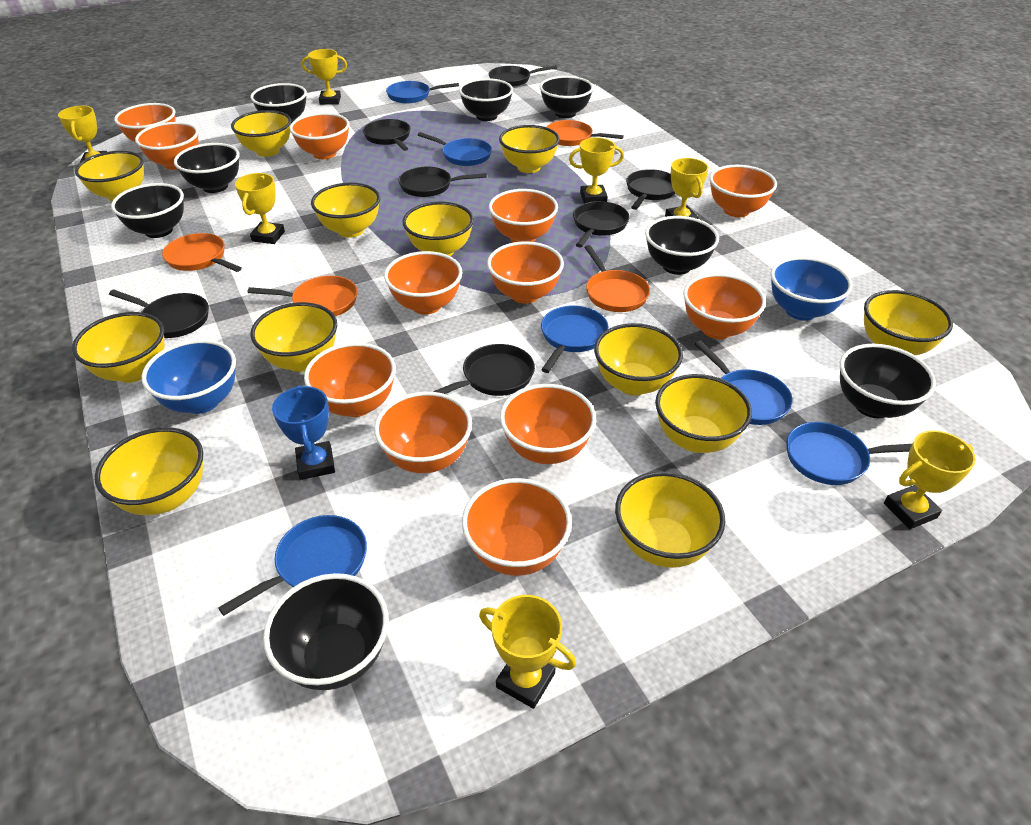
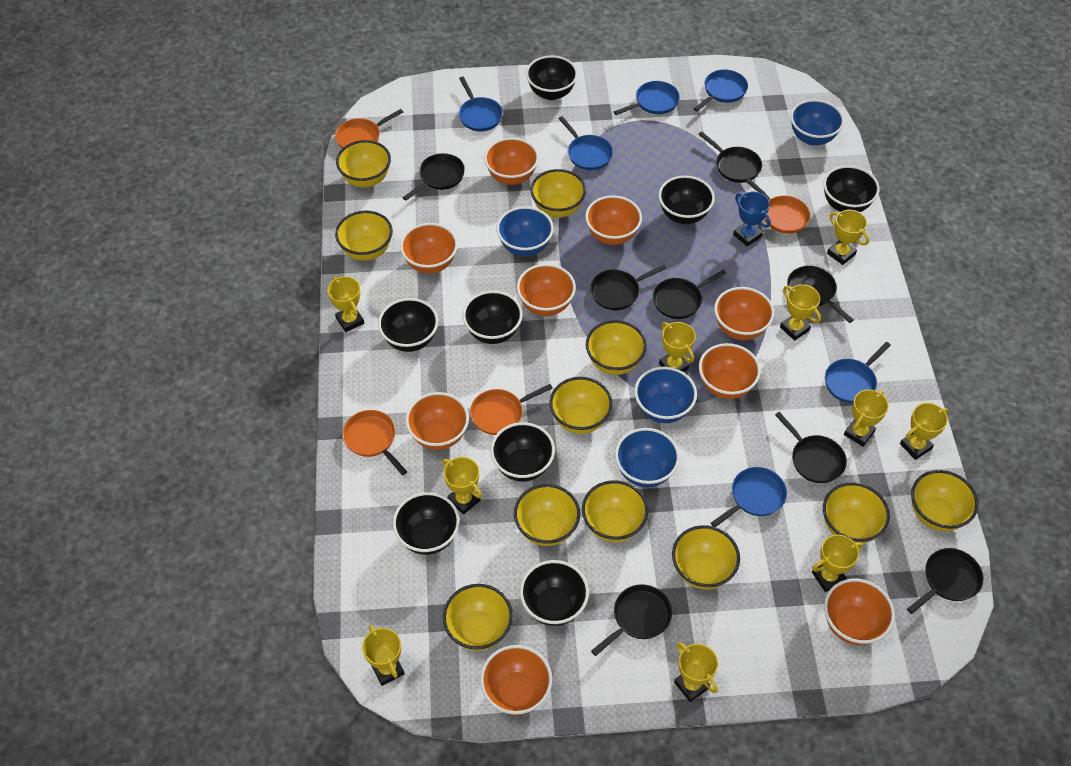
black pan: 7 -> 8
blue bowl: 2 -> 4
orange bowl: 12 -> 9
yellow bowl: 12 -> 11
yellow trophy: 7 -> 10

